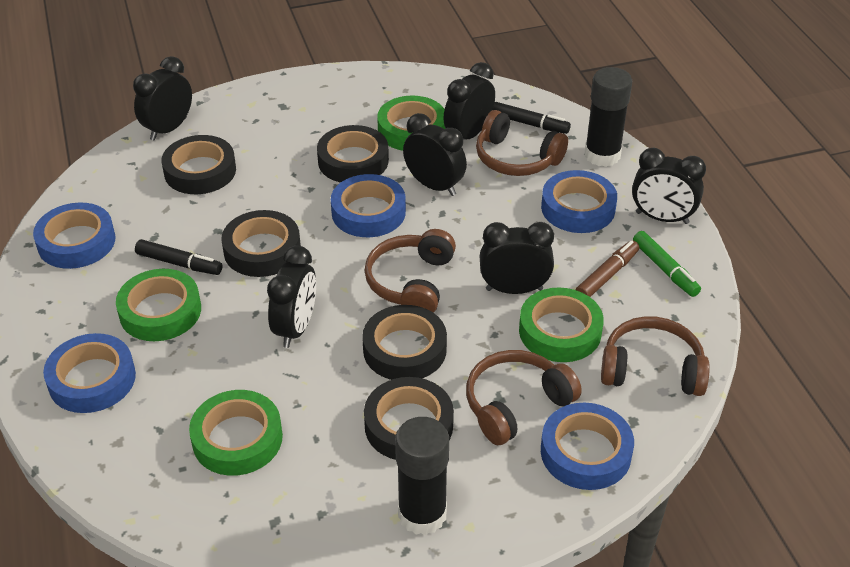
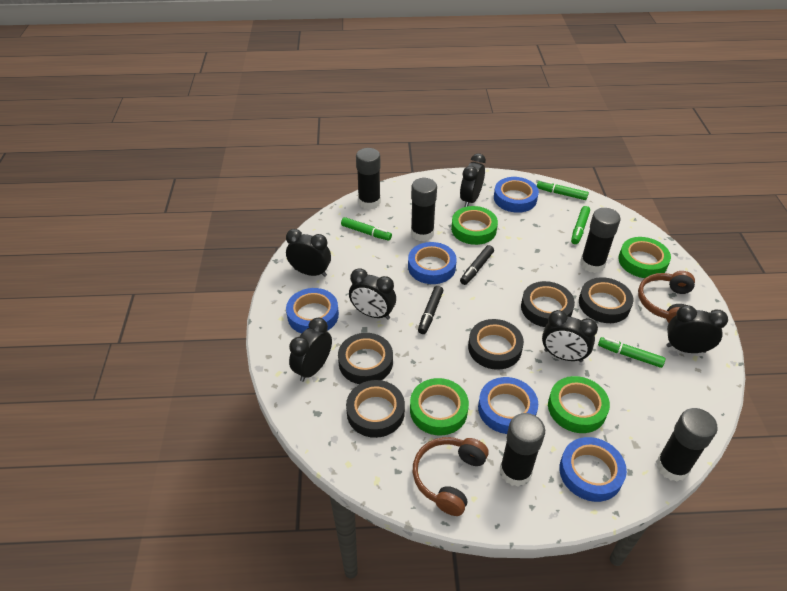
black glue stick: 2 -> 5
brown headphones: 4 -> 2
brown marker: 1 -> 0
green marker: 1 -> 4

